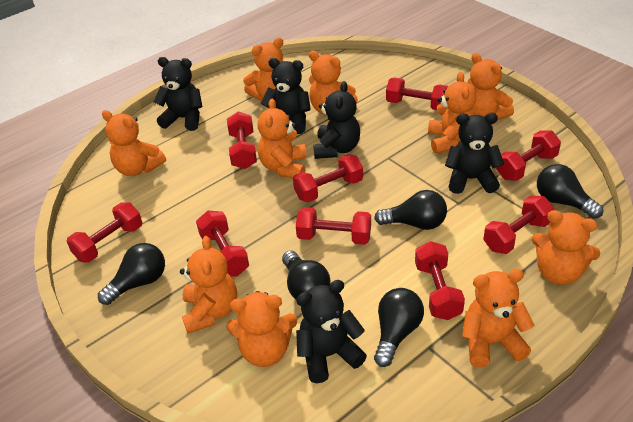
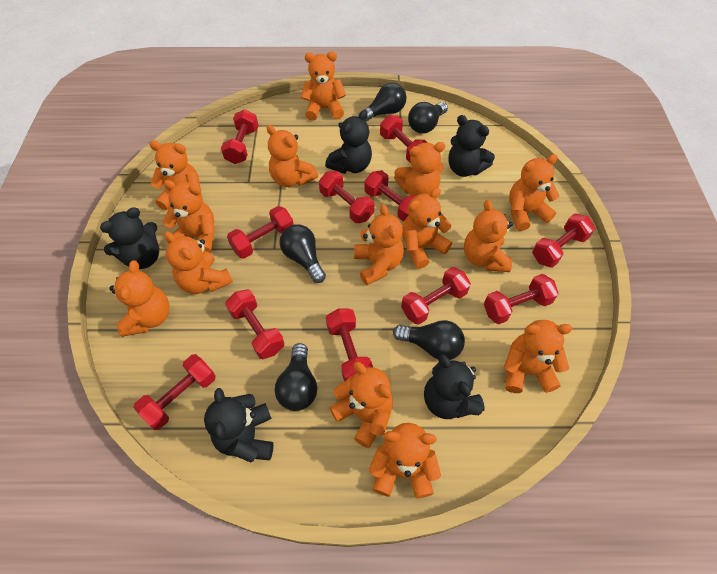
orange teddy bear: 10 -> 14
red dumbbell: 9 -> 11

